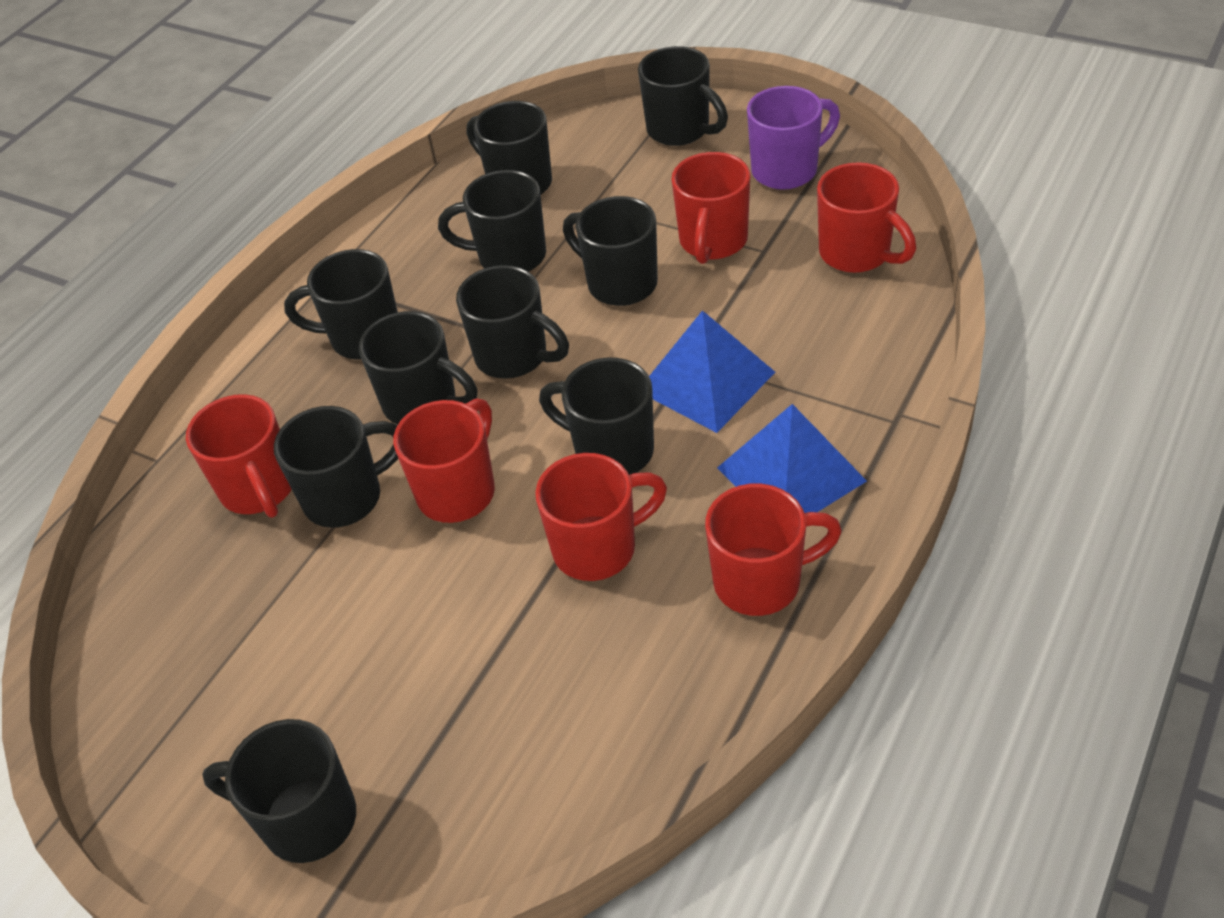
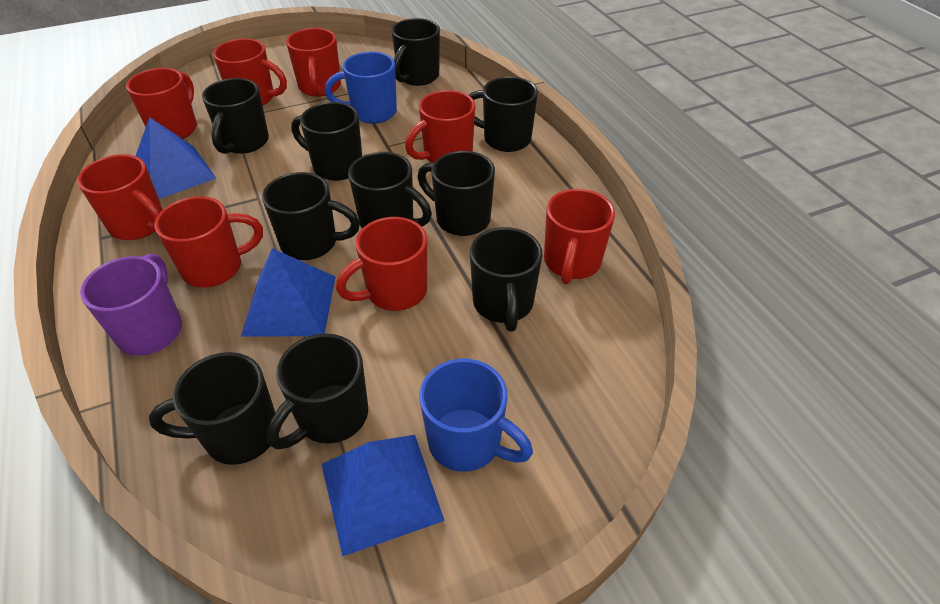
blue mug: 0 -> 2
blue pyramid: 2 -> 3
red mug: 6 -> 8

